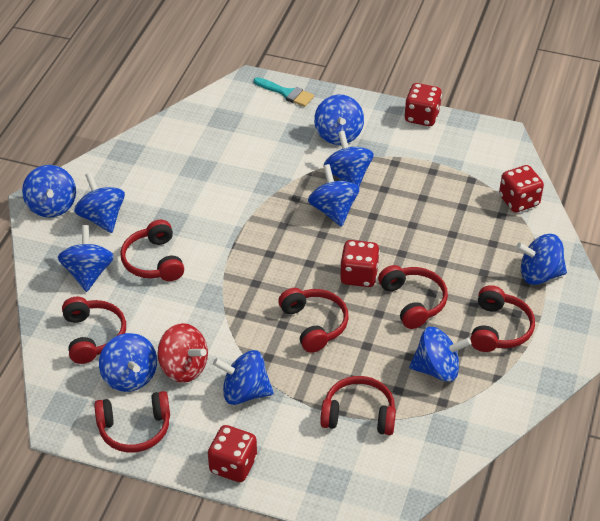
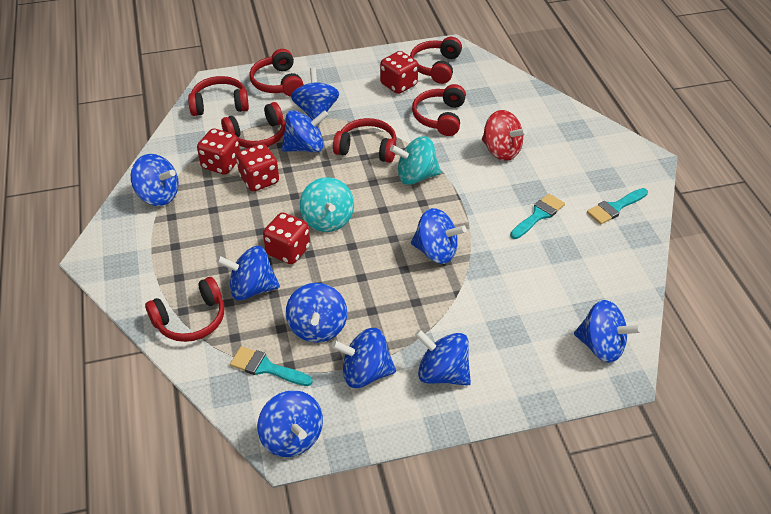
turquoise brush: 1 -> 3
turquoise spinning top: 0 -> 2

